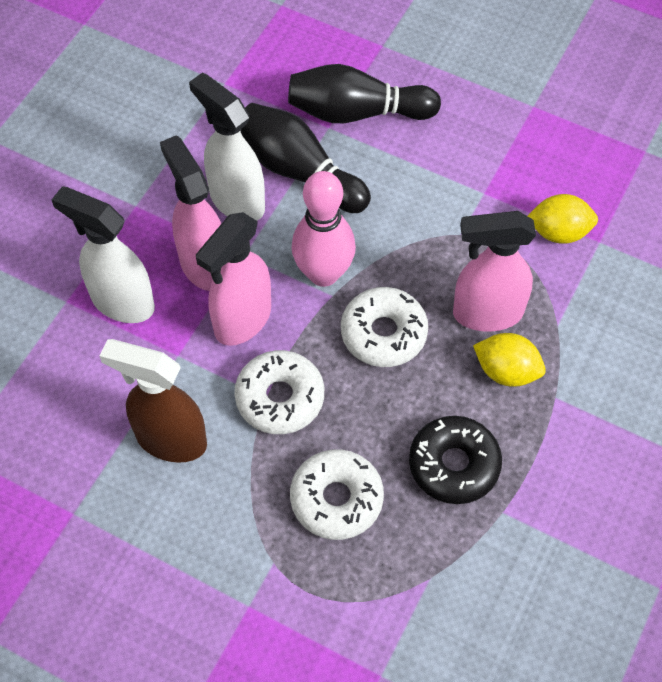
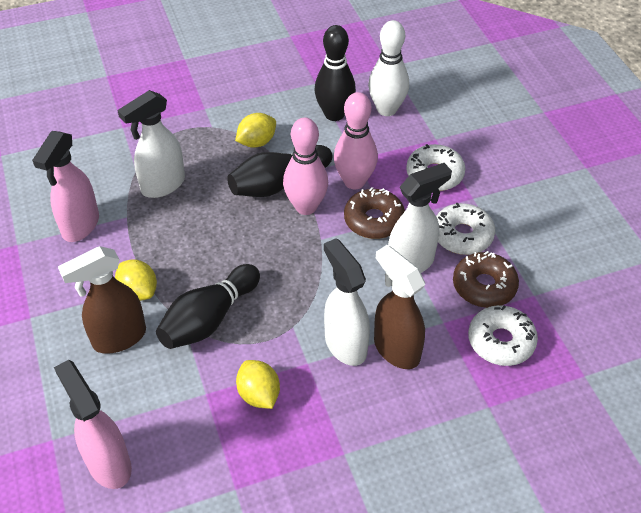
black bowling pin: 2 -> 3
black donut: 1 -> 0
brown donut: 0 -> 2
brown spray bottle: 1 -> 2
pink bowling pin: 1 -> 2
pink spray bottle: 3 -> 2
white bowling pin: 0 -> 1
white spray bottle: 2 -> 3
yellow lemon: 2 -> 3

